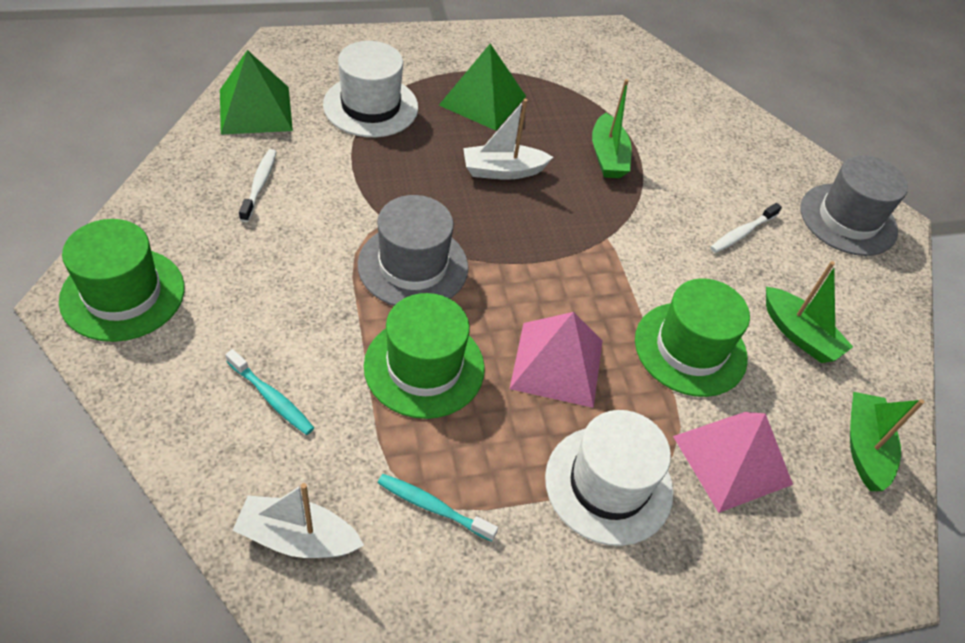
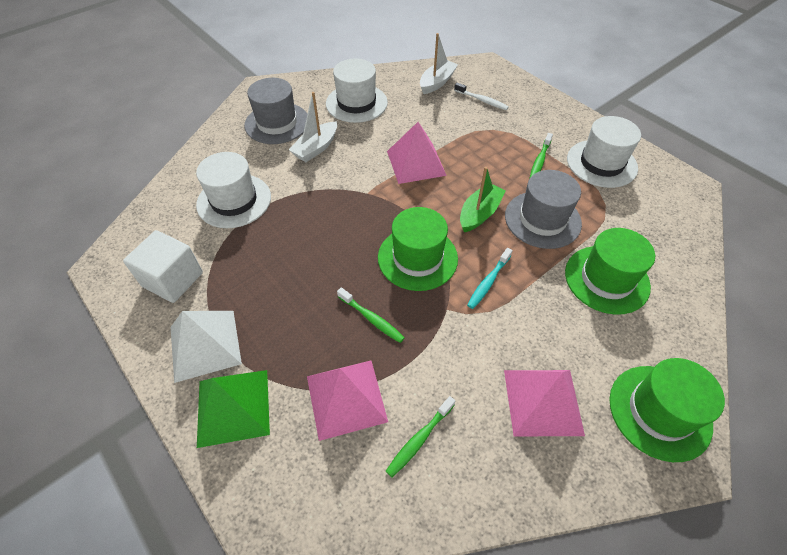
green boat: 3 -> 1
green pyramid: 2 -> 1
green toothbrush: 0 -> 3
pink pyramid: 2 -> 3
turquoise toothbrush: 2 -> 1
white cube: 0 -> 1
white hat: 2 -> 3
white pyramid: 0 -> 1
white toothbrush: 2 -> 1

